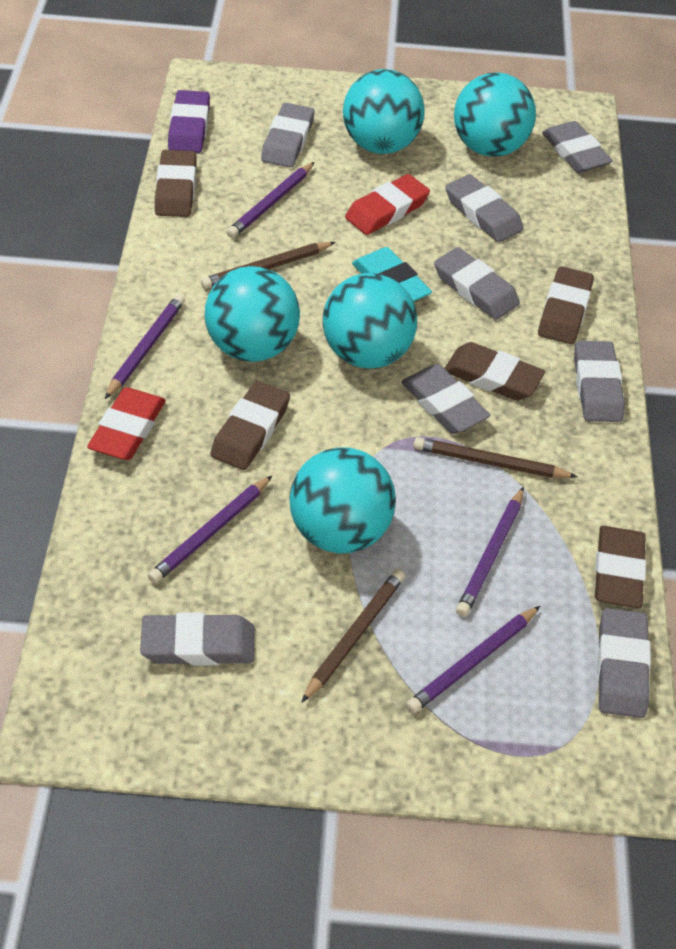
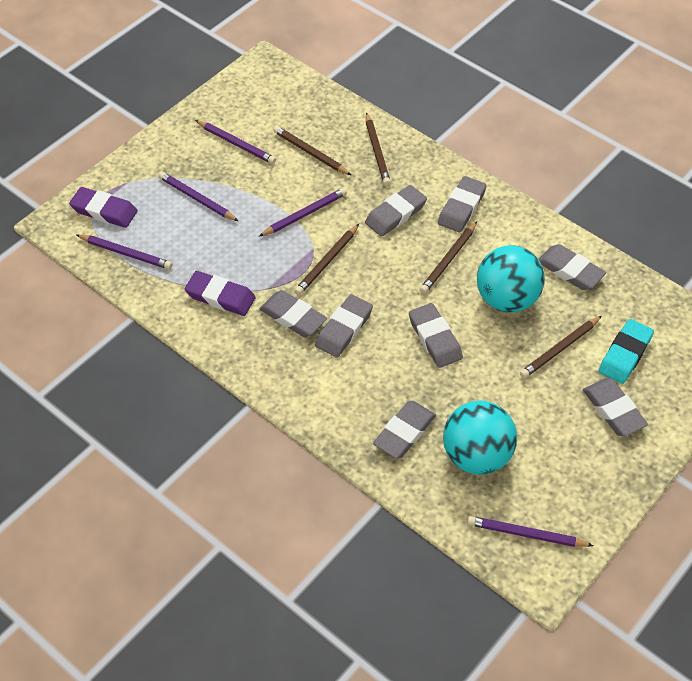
brown eraser: 5 -> 0
brown pencil: 3 -> 5
purple eraser: 1 -> 2
red eraser: 2 -> 0
turquoise ball: 5 -> 2

